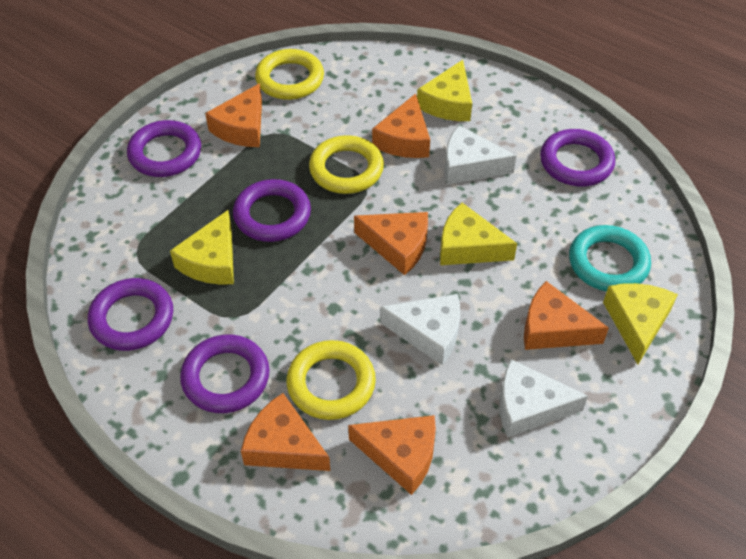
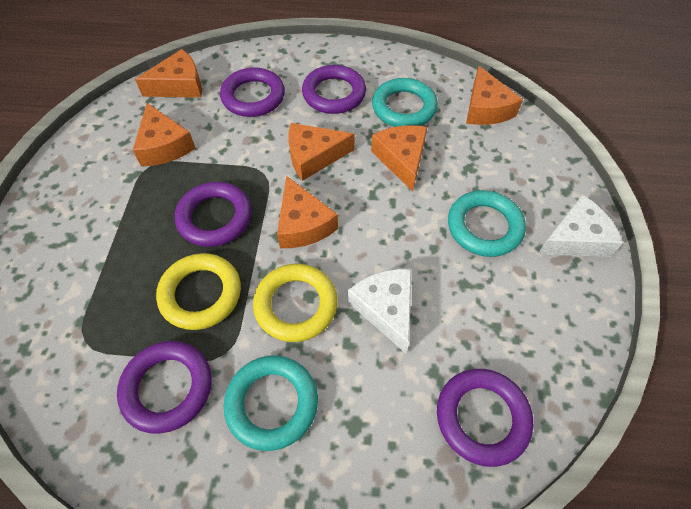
turquoise ring: 1 -> 3
white cheese: 3 -> 2
yellow cheese: 4 -> 0
yellow ring: 3 -> 2

